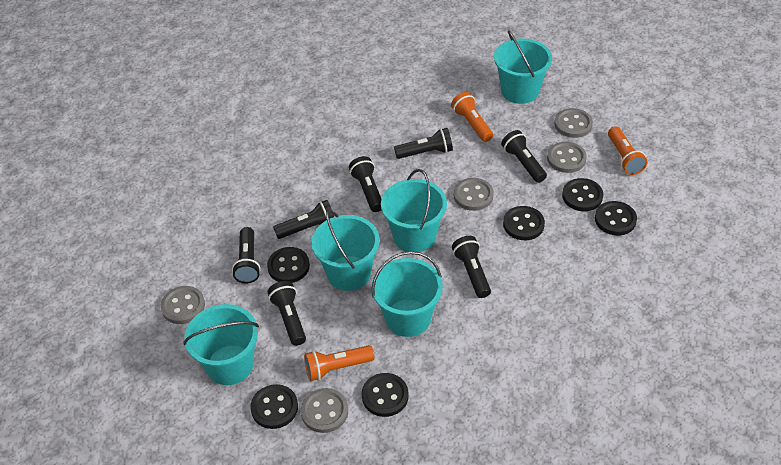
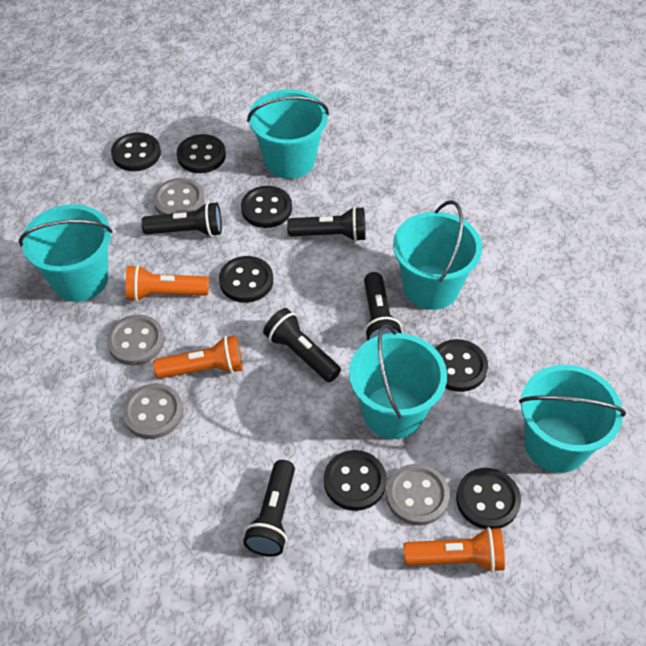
black button: 6 -> 7
black flashlight: 7 -> 5
grey button: 5 -> 4

